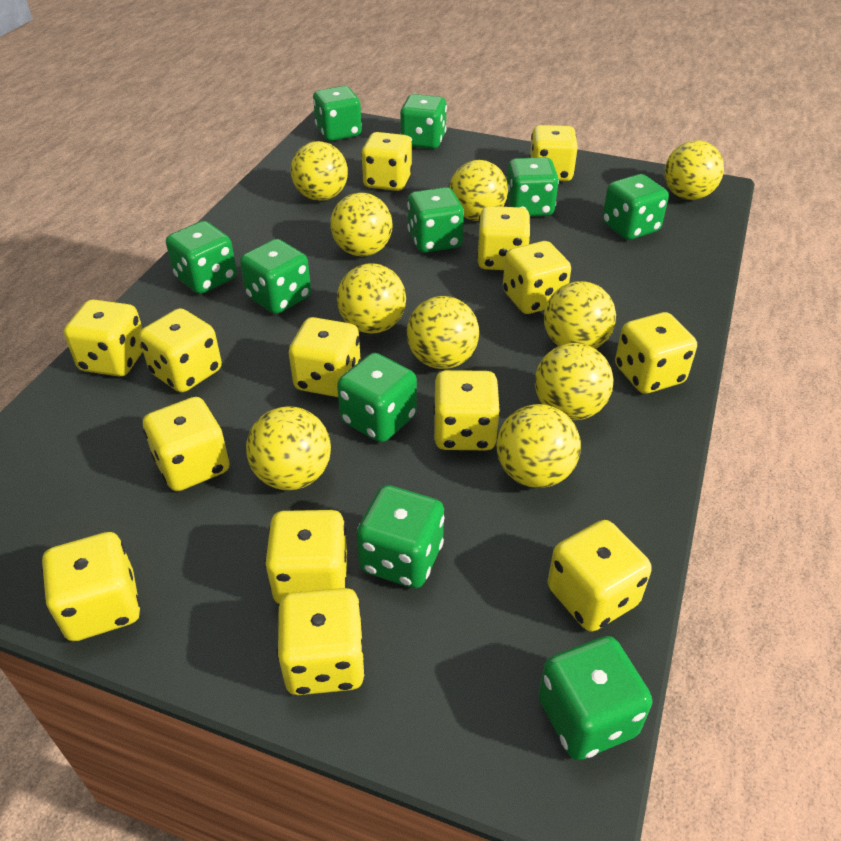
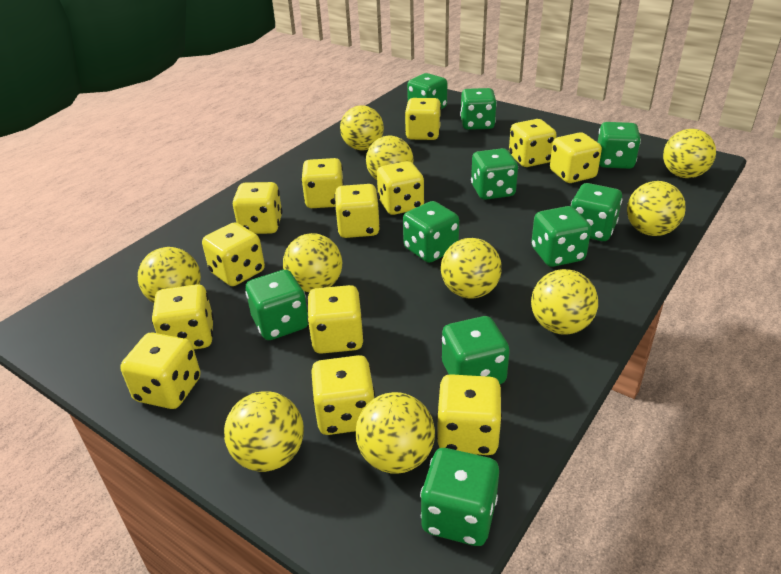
yellow dice: 14 -> 13

